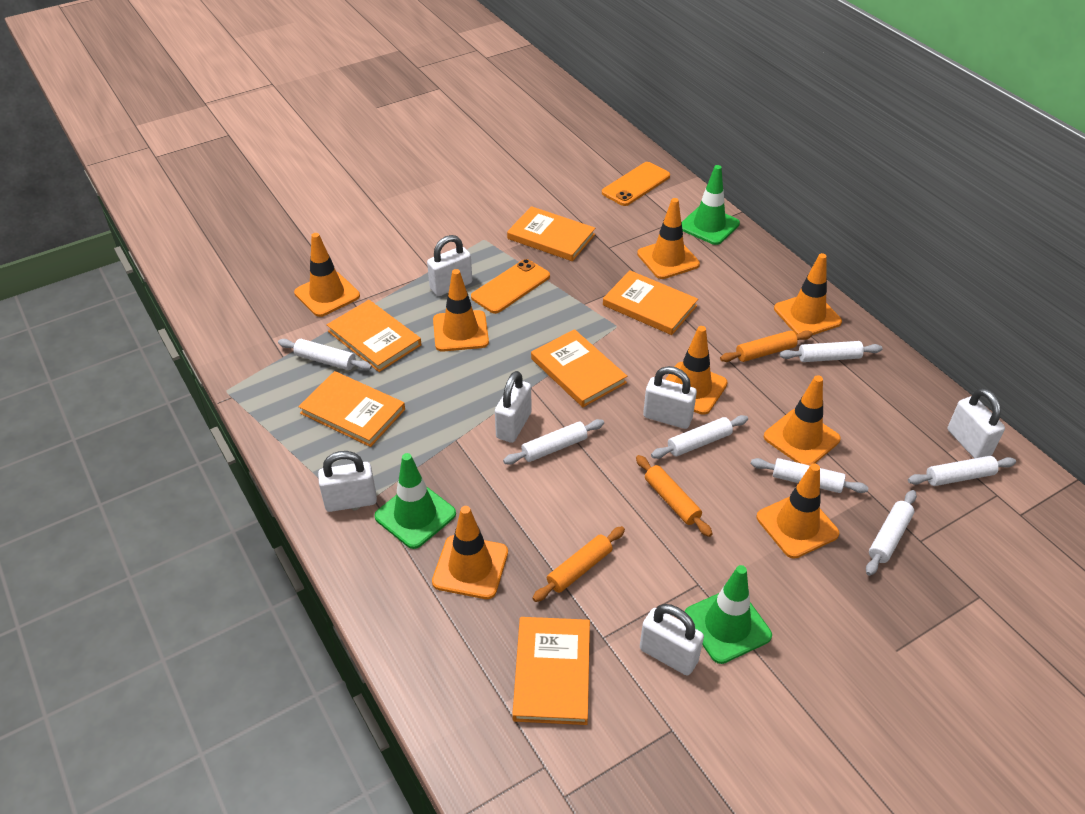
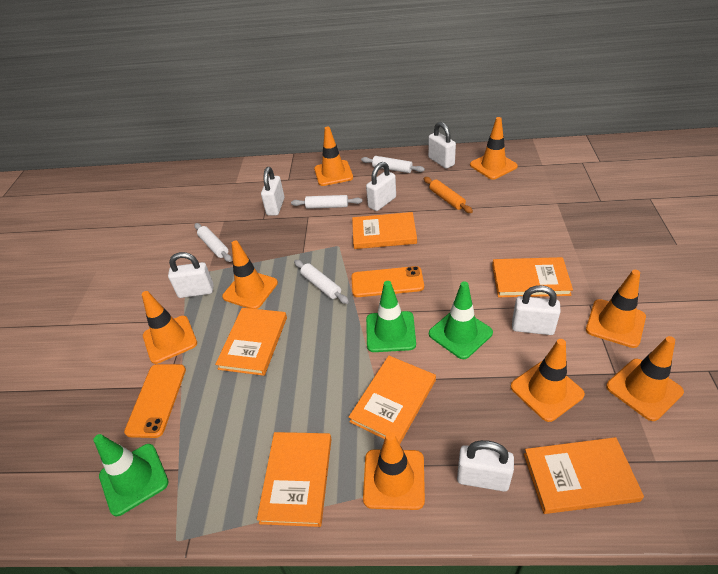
orange rolling pin: 3 -> 1
white rolling pin: 7 -> 4

